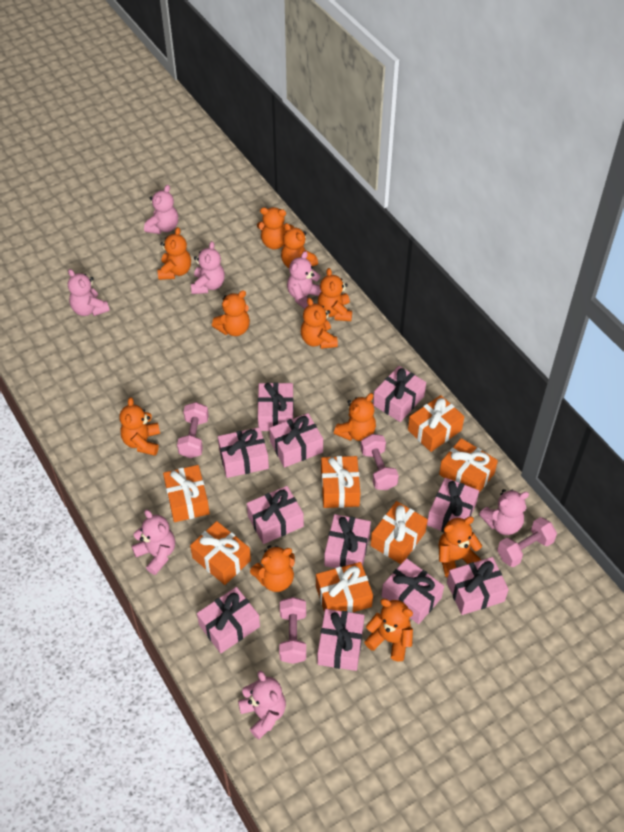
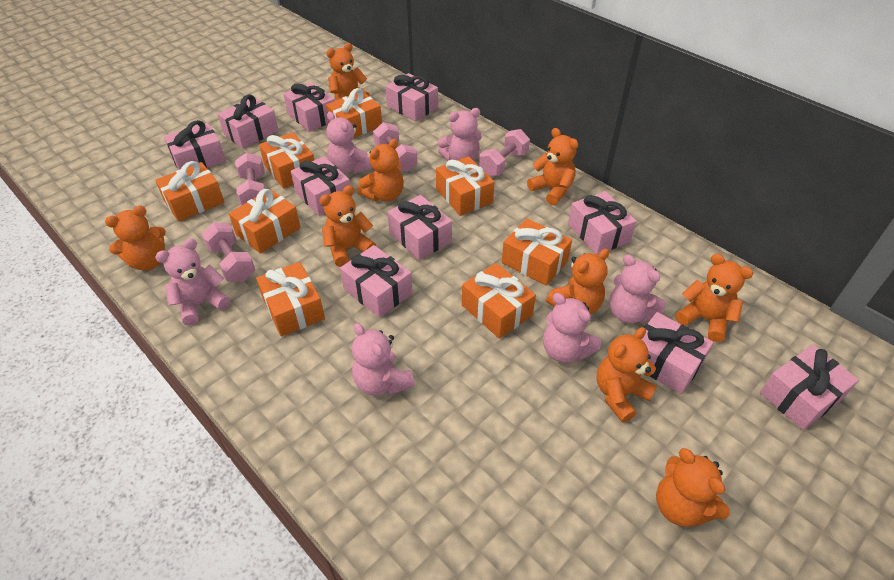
orange gift: 7 -> 8
orange teddy bear: 11 -> 9
pink gift: 11 -> 10
pink teddy bear: 7 -> 6

